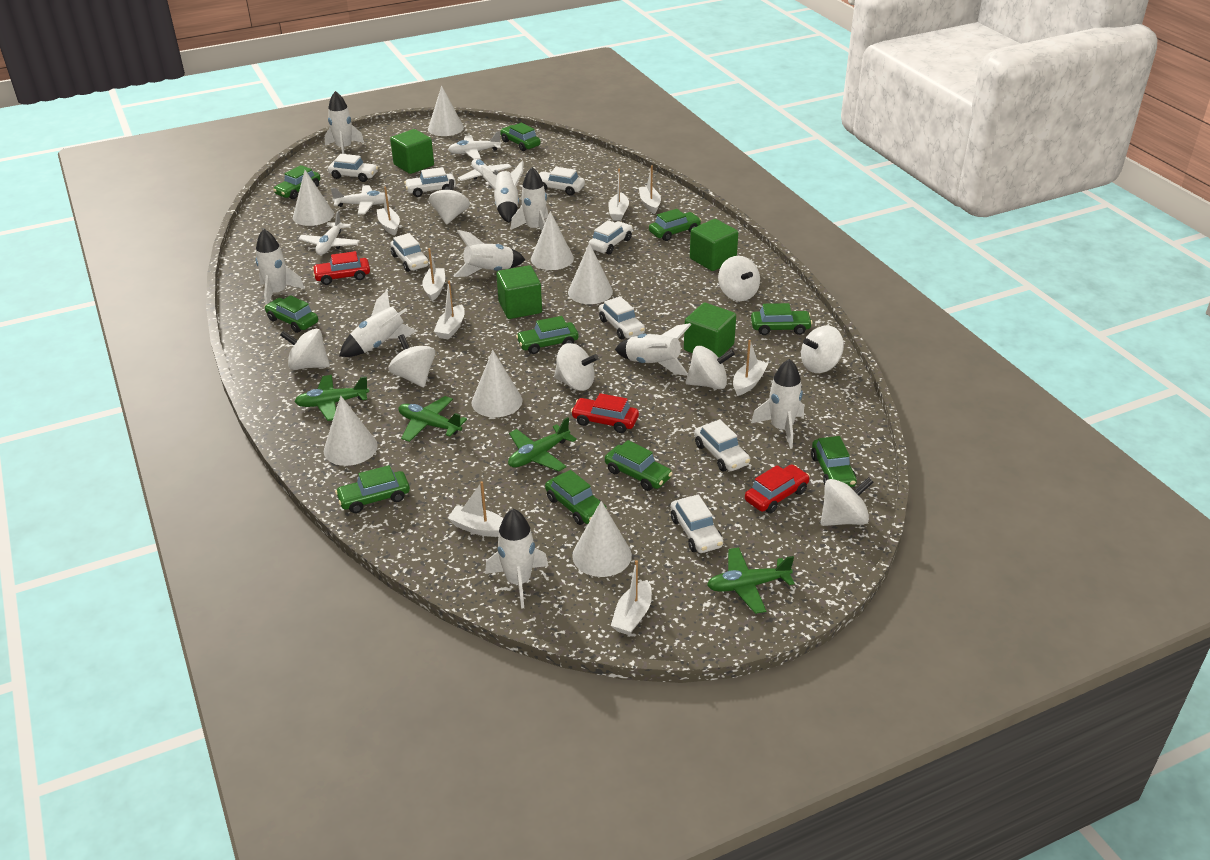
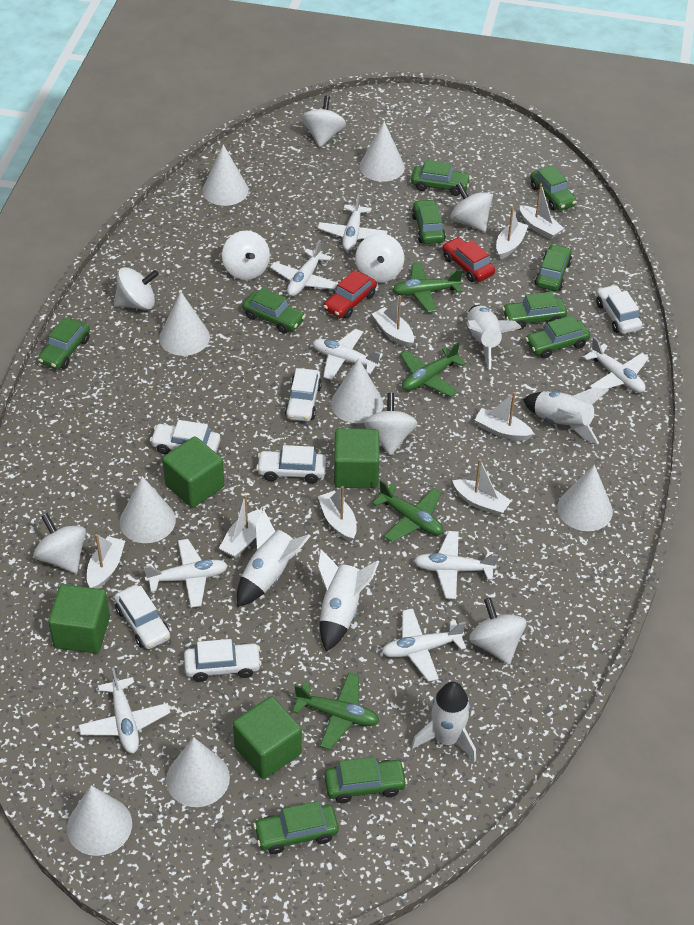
red car: 3 -> 2
white car: 8 -> 6
white cone: 7 -> 8
white plane: 4 -> 8
white rocket: 9 -> 5

